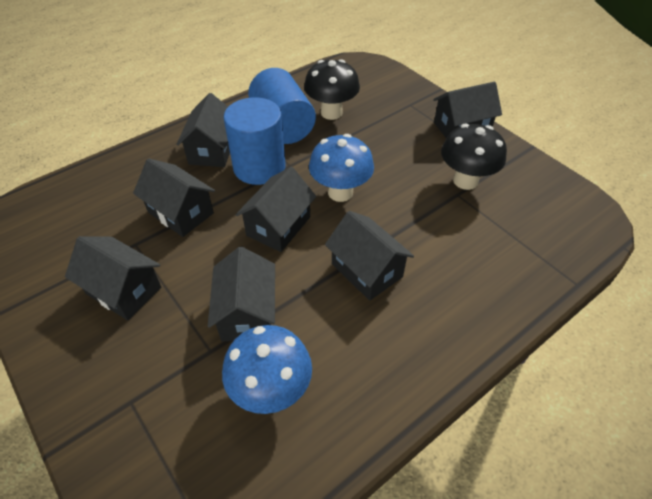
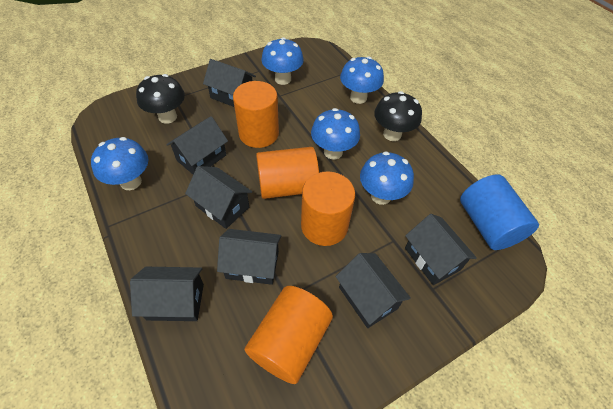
blue cylinder: 2 -> 1
blue mushroom: 2 -> 5
orange cylinder: 0 -> 4

